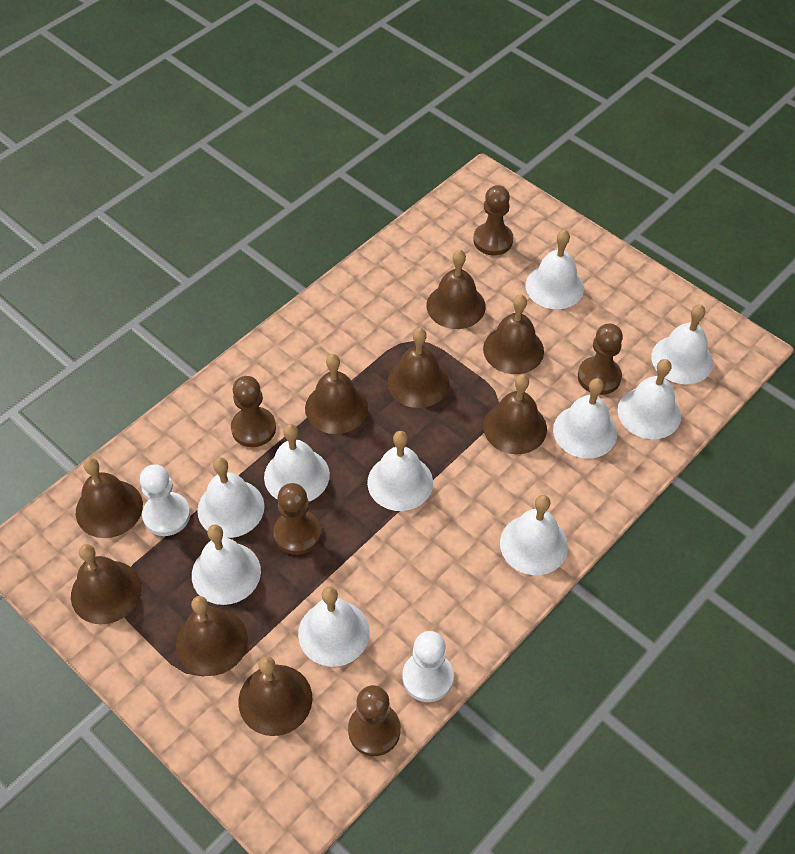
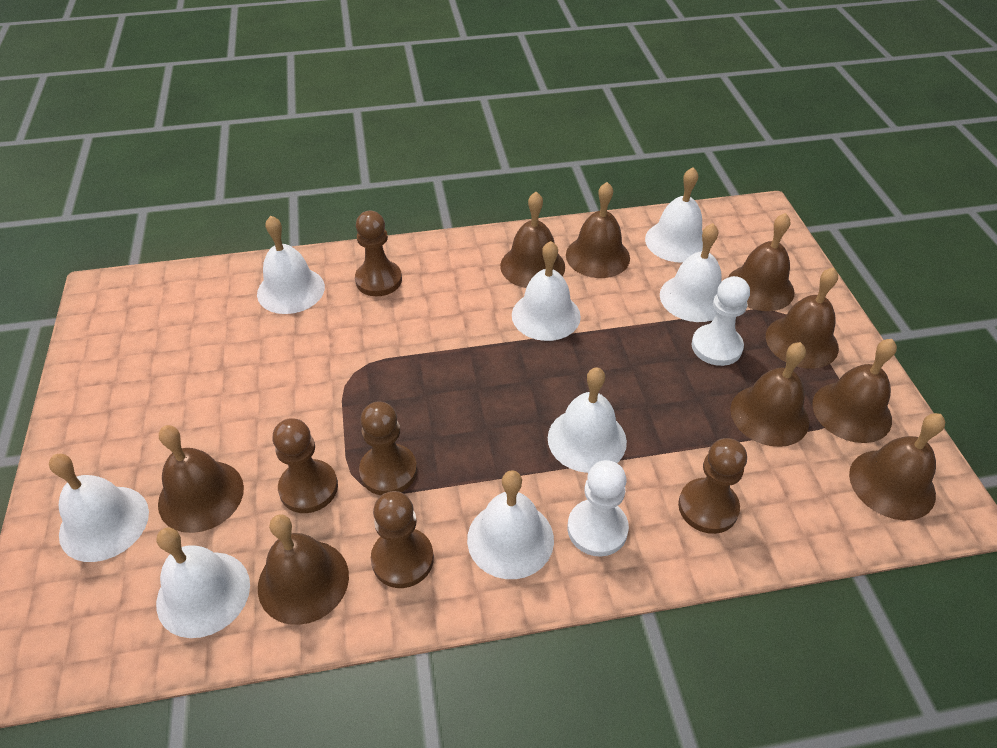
white bell: 10 -> 8

